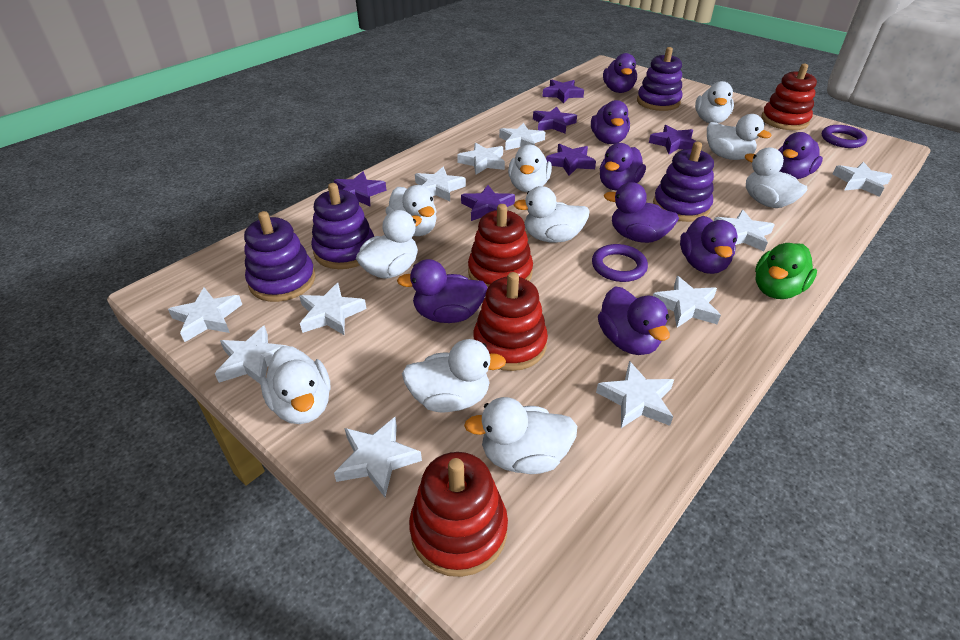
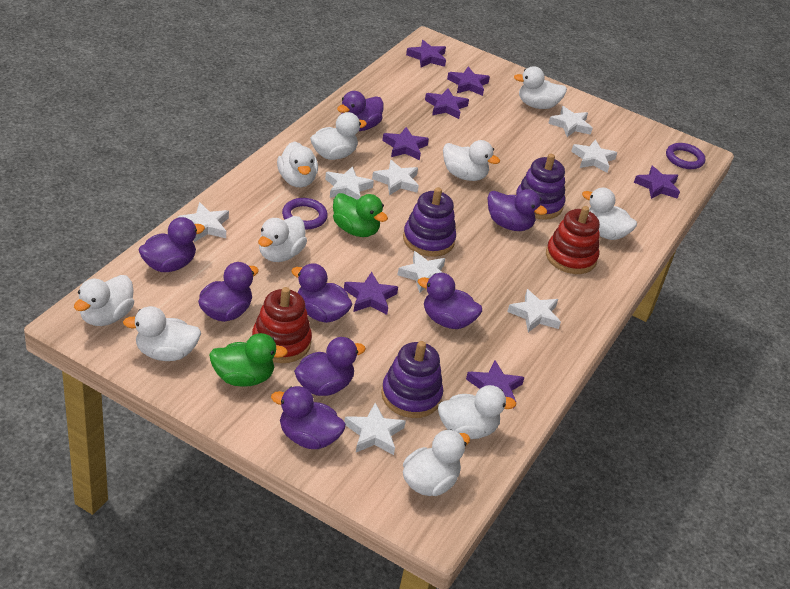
green duck: 1 -> 2
purple stacking toy: 4 -> 3
purple star: 6 -> 7
red stacking toy: 4 -> 2
white star: 11 -> 8

